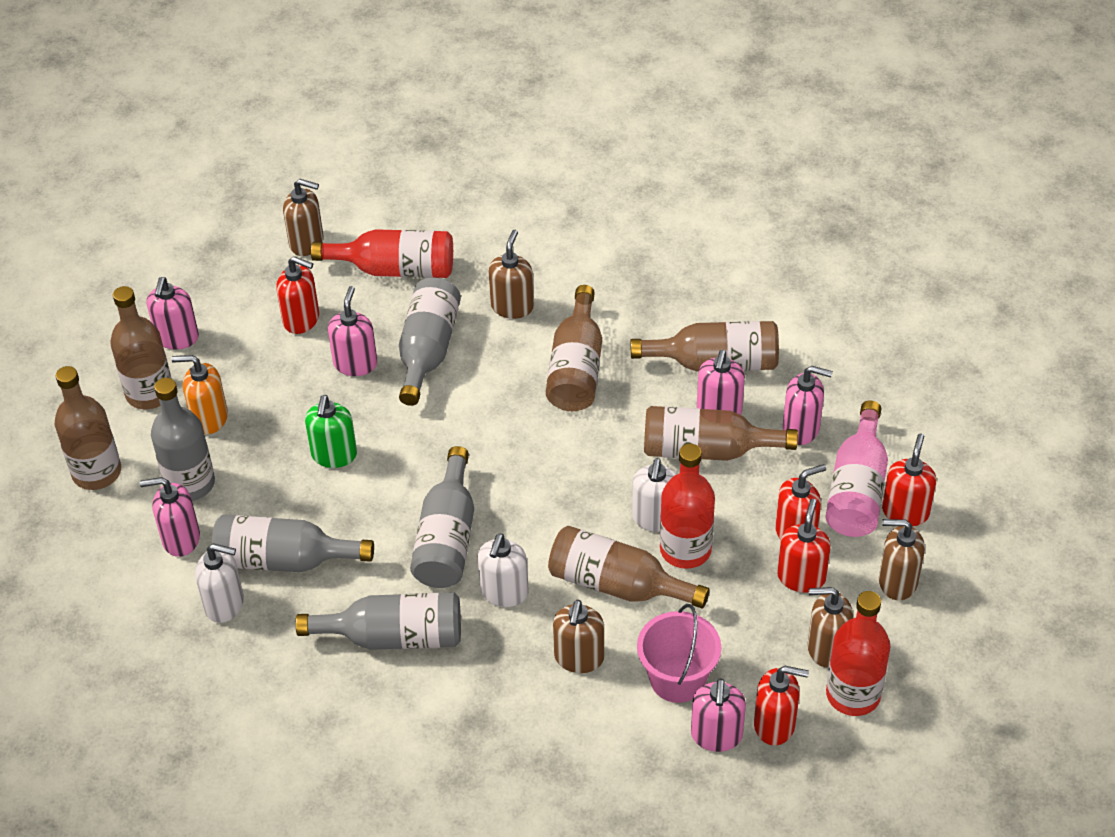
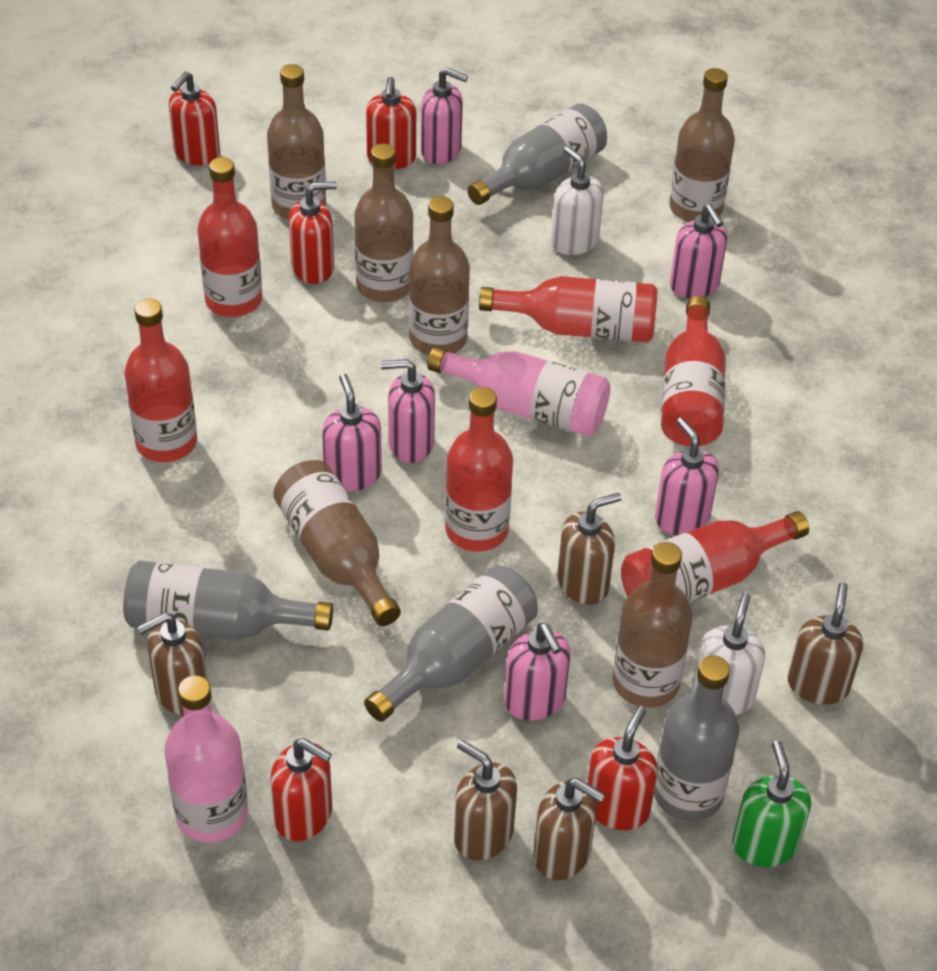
grey bottle: 5 -> 4
orange soap dispenser: 1 -> 0
pink bottle: 1 -> 2
pink bucket: 1 -> 0
red bottle: 3 -> 6
white soap dispenser: 3 -> 2

